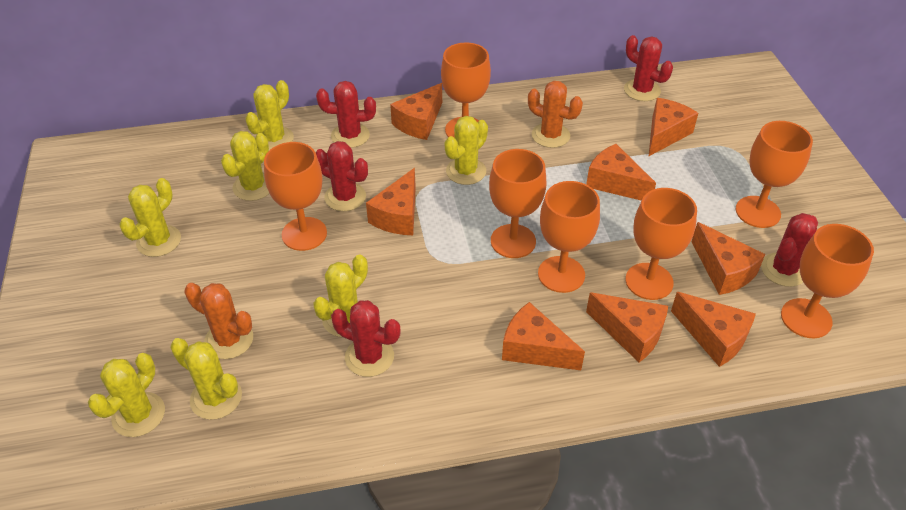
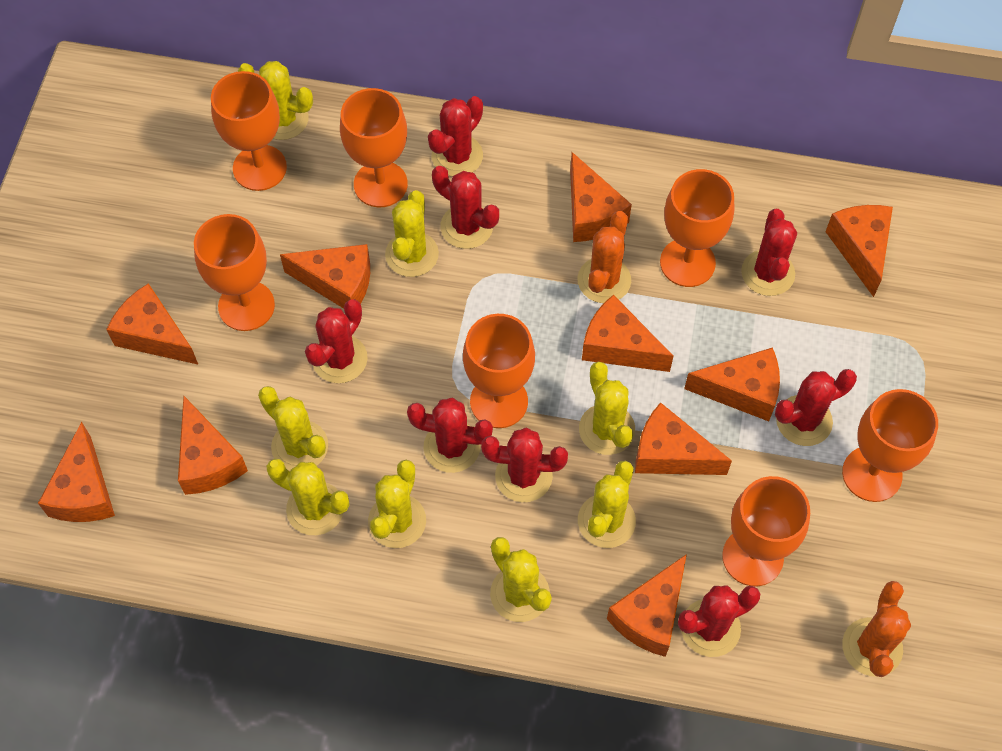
orange cheese: 8 -> 10
red cactus: 5 -> 8
yellow cactus: 7 -> 8

